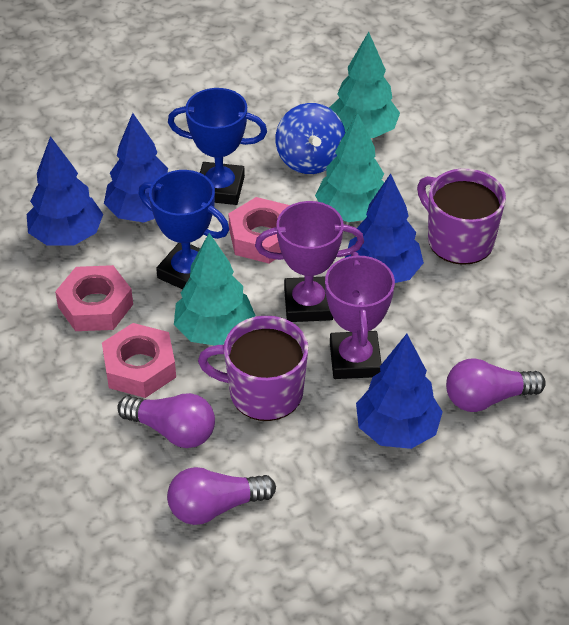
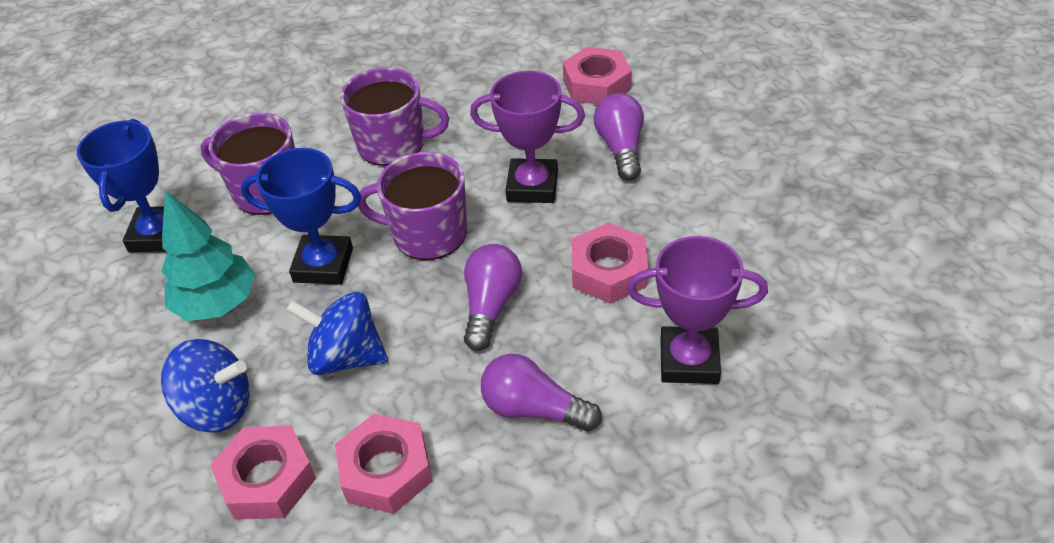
blue spinning top: 1 -> 2
blue tree: 4 -> 0
pink nut: 3 -> 4
purple mug: 2 -> 3
turquoise tree: 3 -> 1

